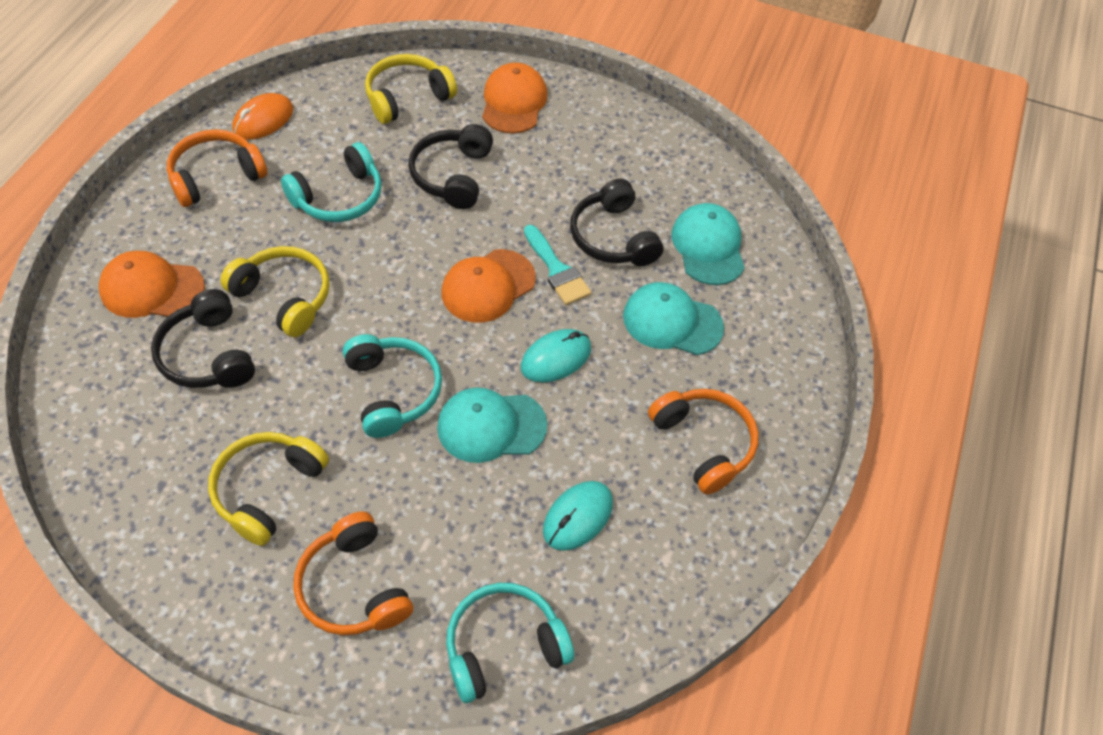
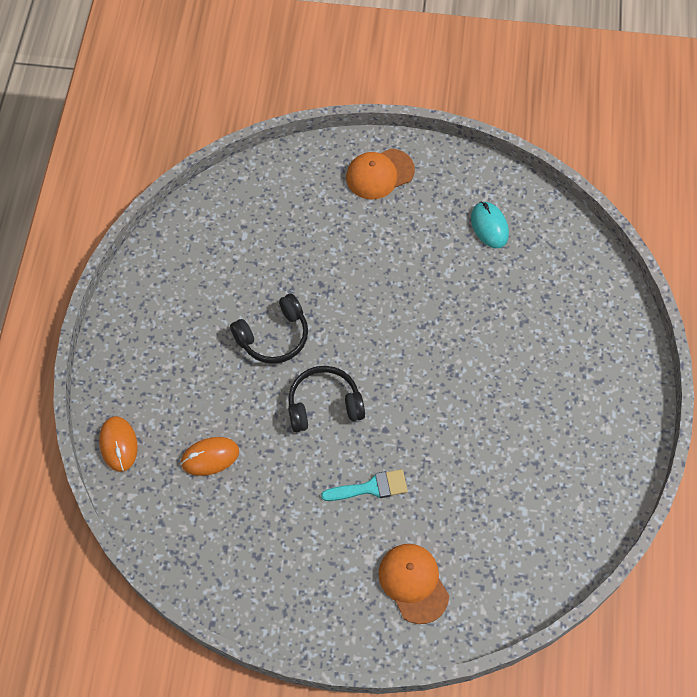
black headphones: 3 -> 2
orange cap: 3 -> 2
orange headphones: 3 -> 0
orange mouse: 1 -> 2
turquoise cap: 3 -> 0
turquoise headphones: 3 -> 0
turquoise mouse: 2 -> 1
yellow headphones: 3 -> 0

